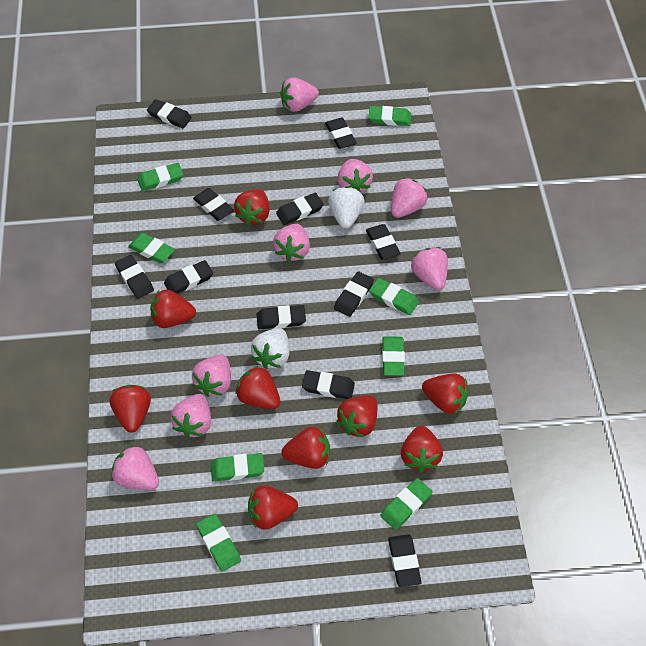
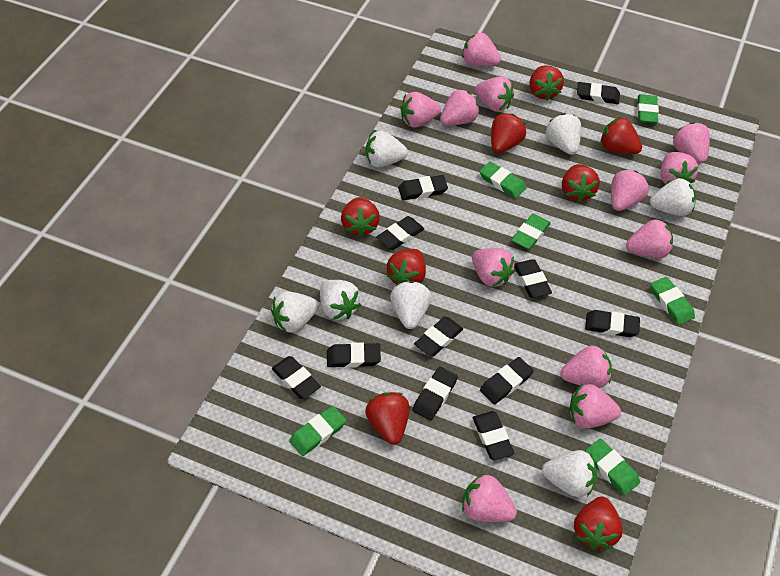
green eraser: 8 -> 6
pink strawberry: 8 -> 12
red strawberry: 9 -> 8
white strawberry: 2 -> 7

